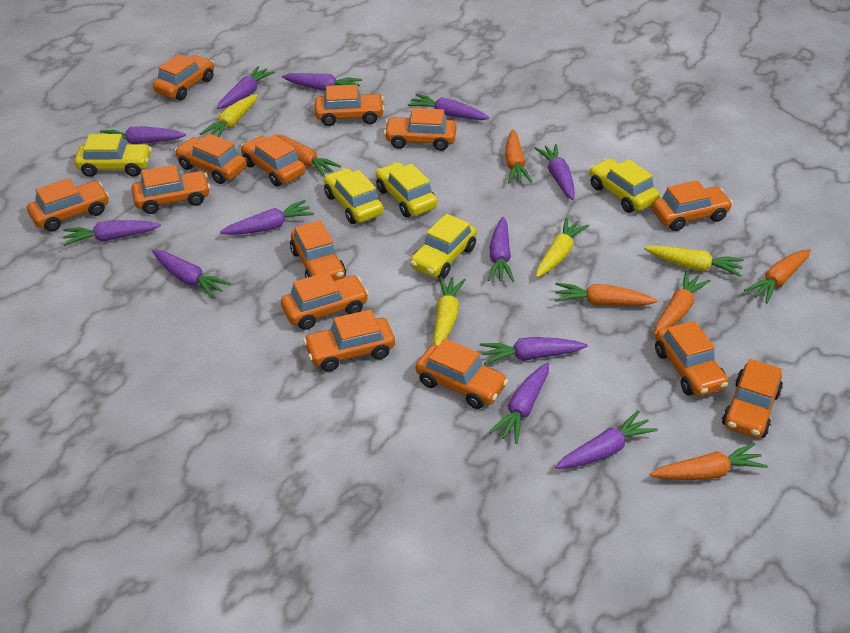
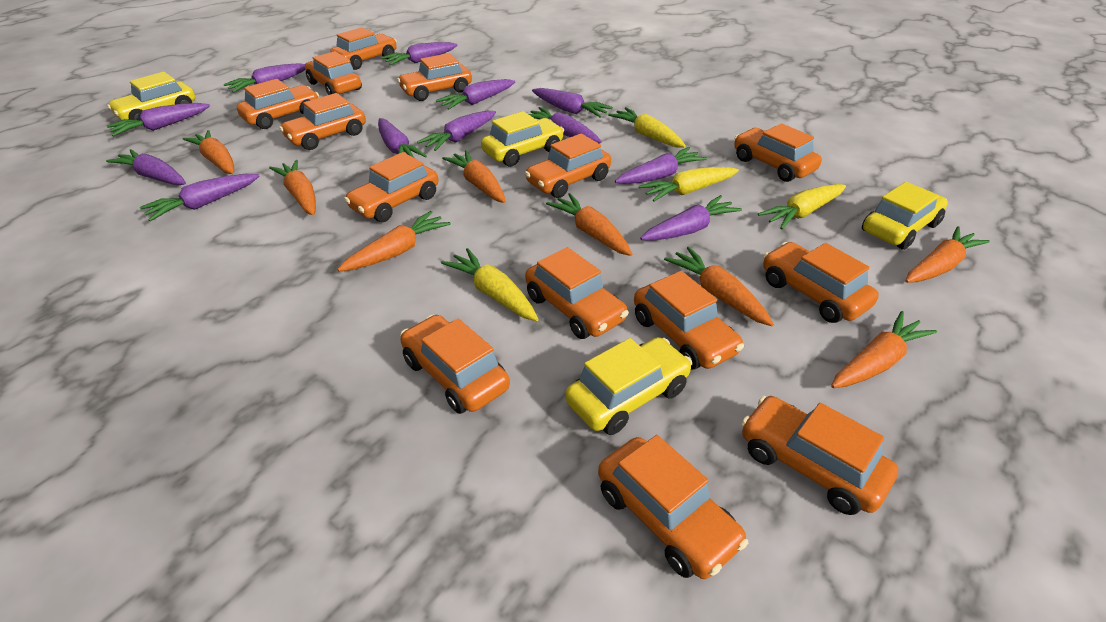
orange carrot: 6 -> 8
yellow car: 5 -> 4

